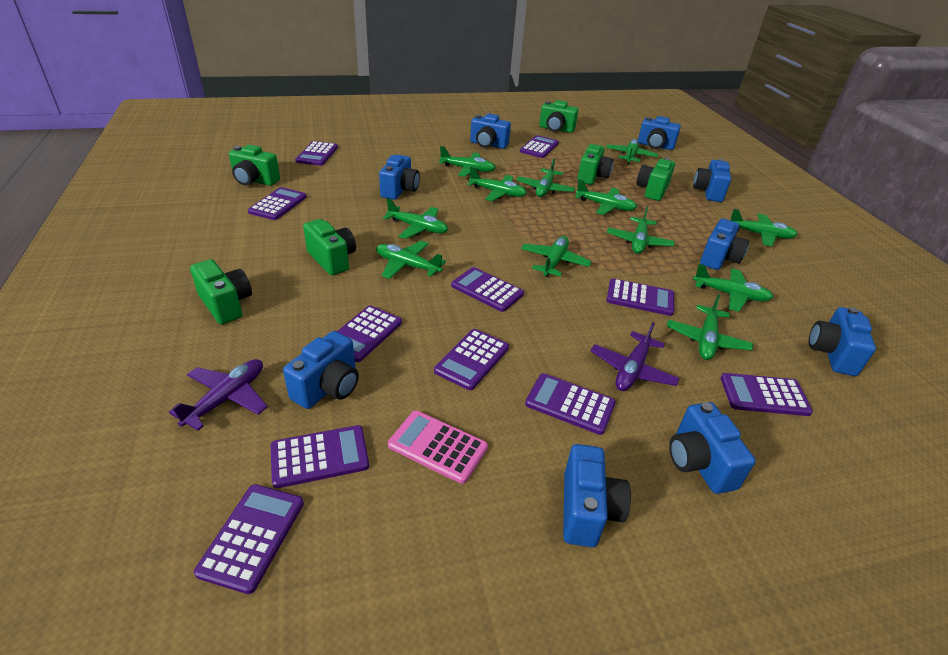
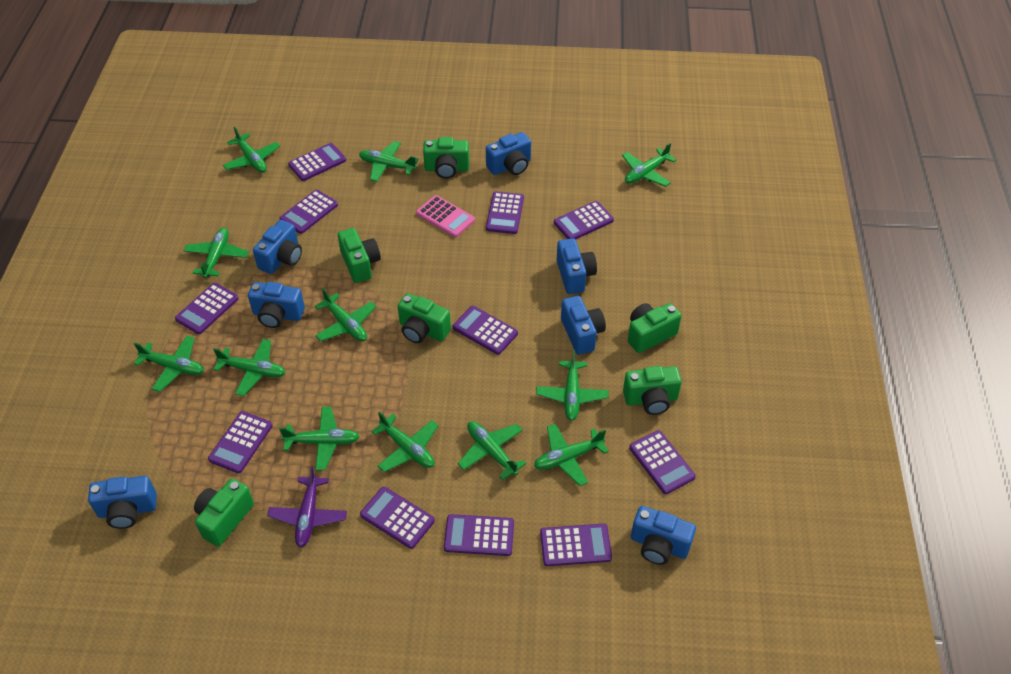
blue camera: 9 -> 7
purple plane: 2 -> 1

